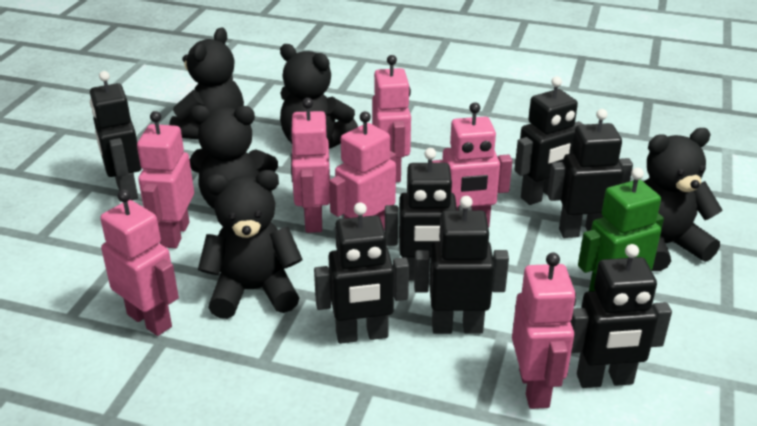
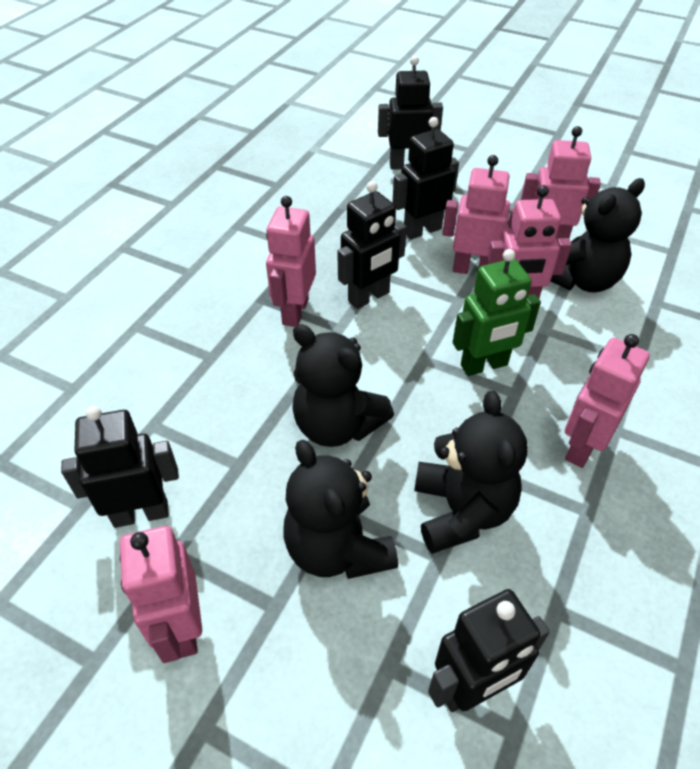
black robot: 7 -> 5
black teddy bear: 5 -> 4
pink robot: 7 -> 6

